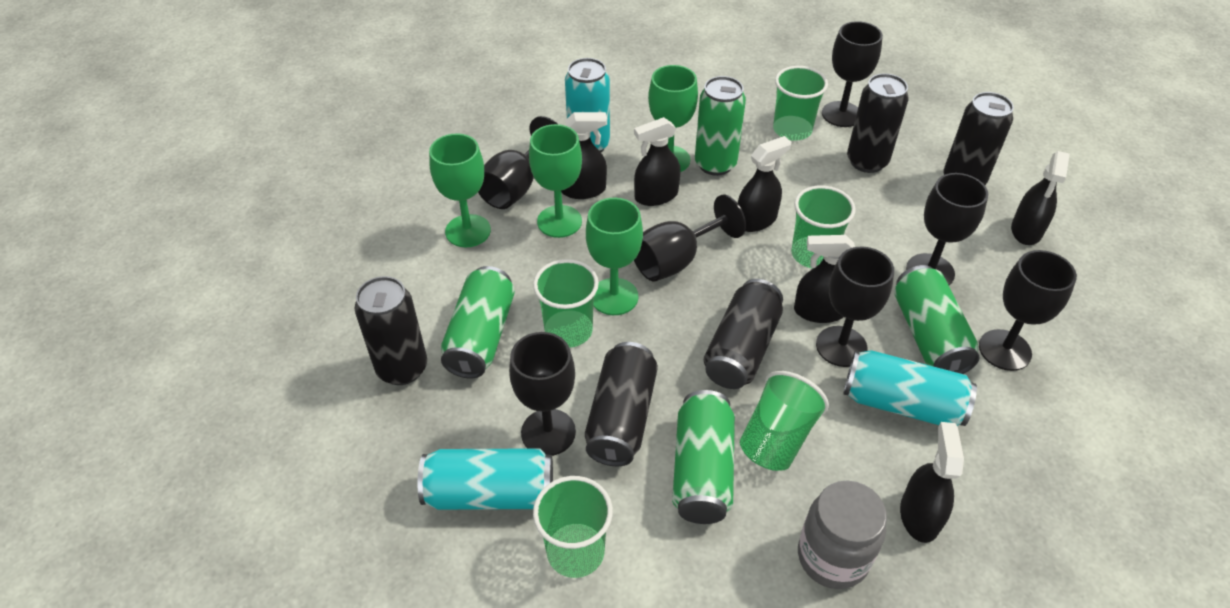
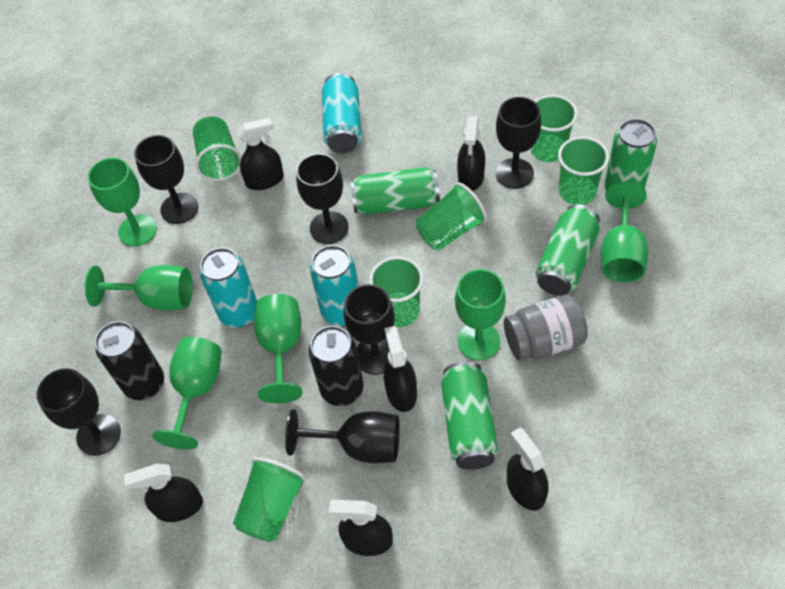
black can: 5 -> 2
black goblet: 7 -> 6
green cup: 5 -> 6
green goblet: 4 -> 6

